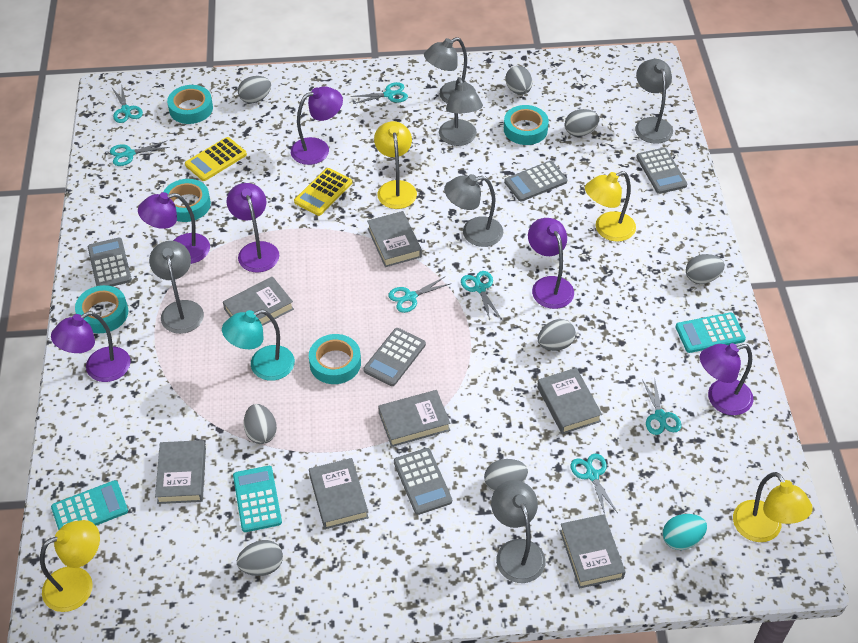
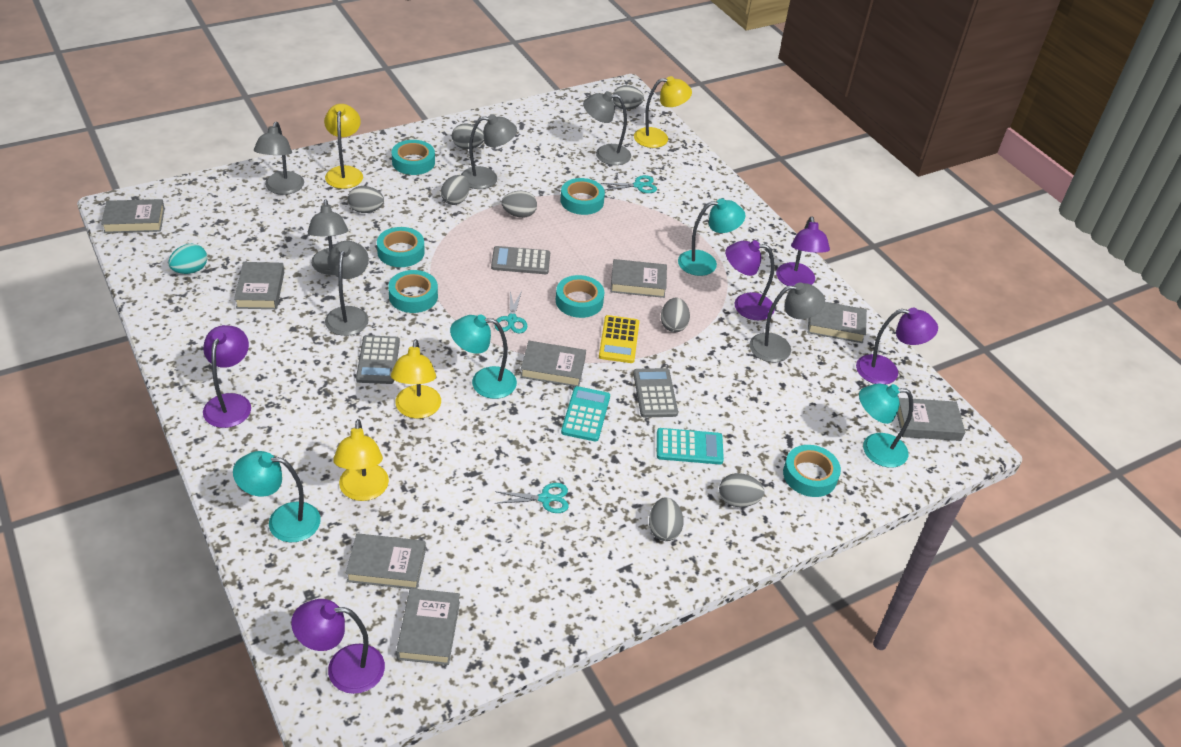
grey book: 7 -> 8
grey calculator: 5 -> 3
purple lamp: 6 -> 5
turquoise calculator: 3 -> 2
turquoise lamp: 1 -> 4
turquoise scissors: 7 -> 3
turquoise tape: 5 -> 6
yellow calculator: 2 -> 1

